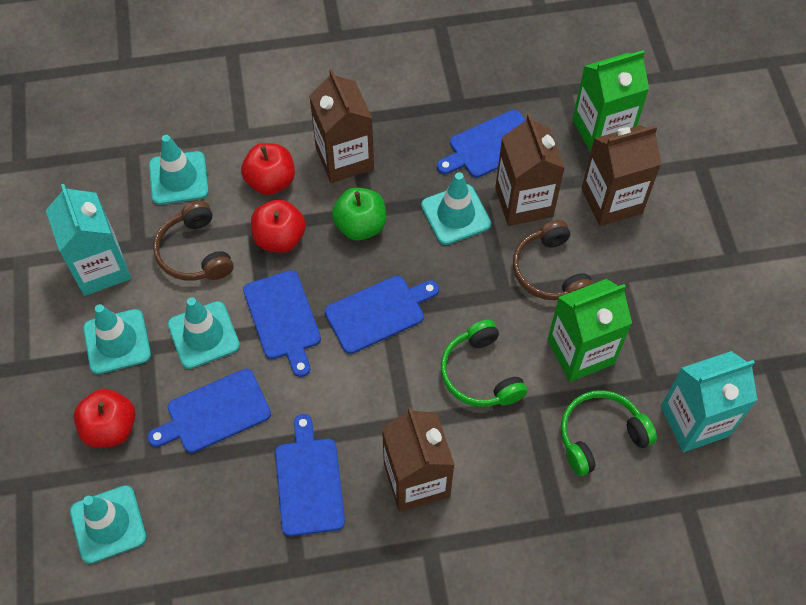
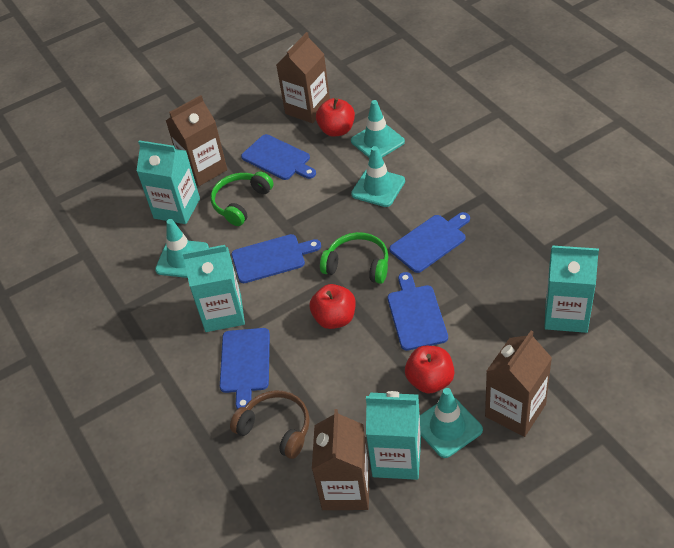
brown headphones: 2 -> 1
green apple: 1 -> 0
green carton: 2 -> 0
turquoise carton: 2 -> 4
turquoise traffic cone: 5 -> 4

